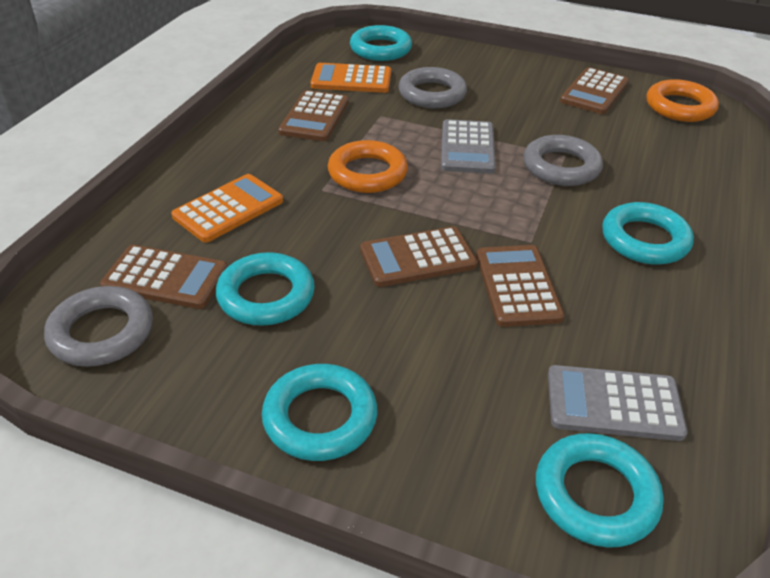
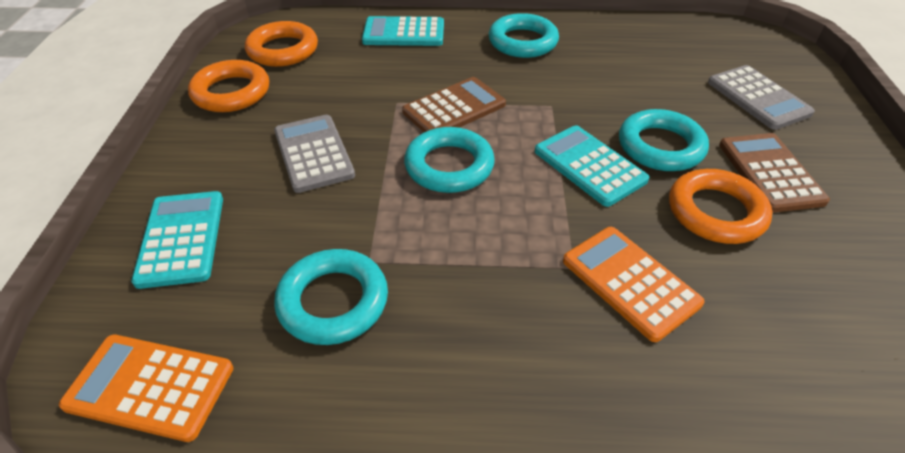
brown calculator: 5 -> 2
grey ring: 3 -> 0
orange ring: 2 -> 3
turquoise calculator: 0 -> 3
turquoise ring: 5 -> 4

